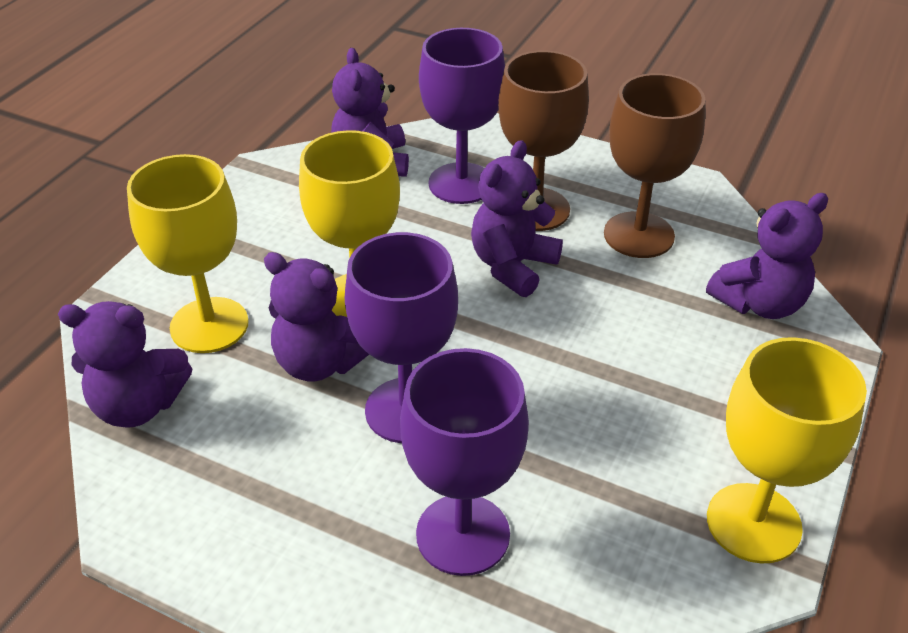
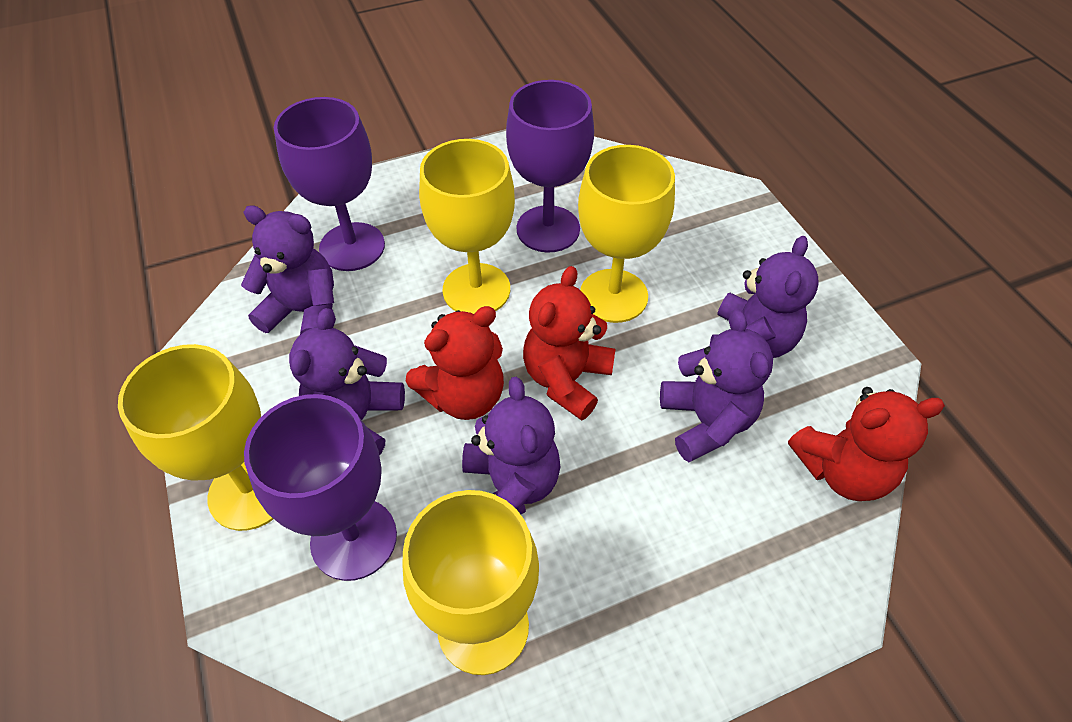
brown goblet: 2 -> 0
red teddy bear: 0 -> 3
yellow goblet: 3 -> 4

